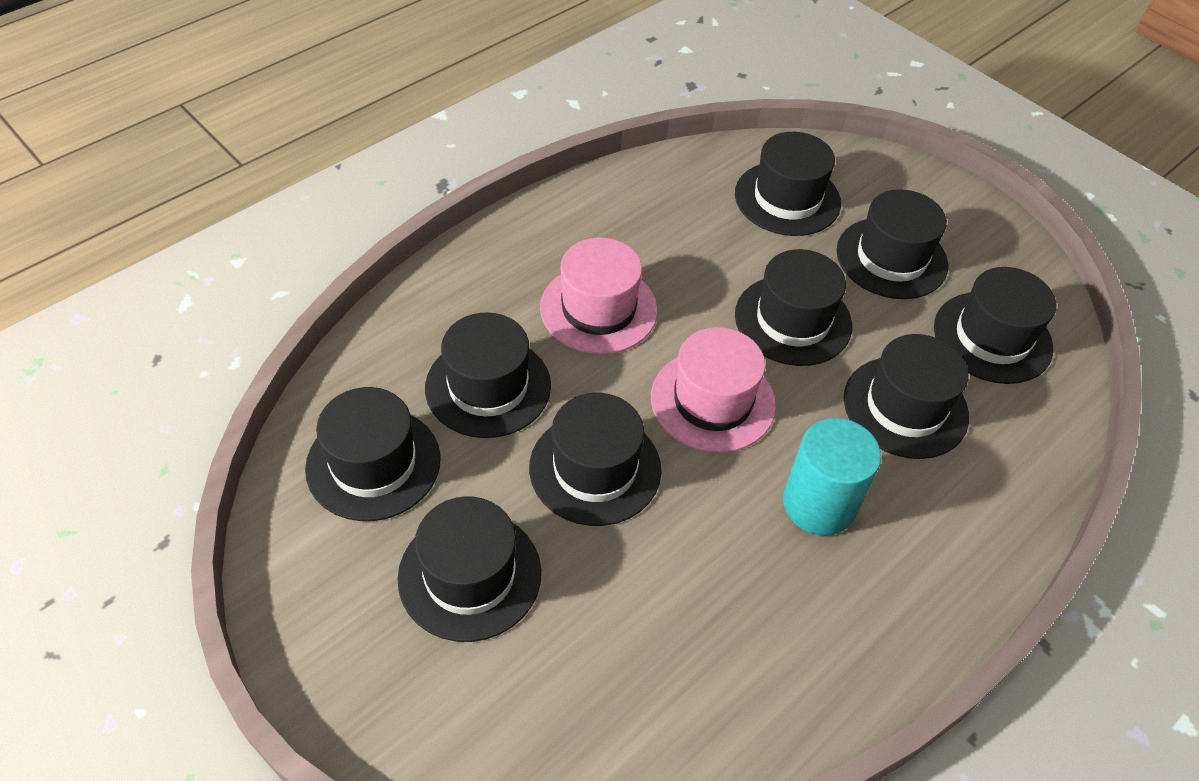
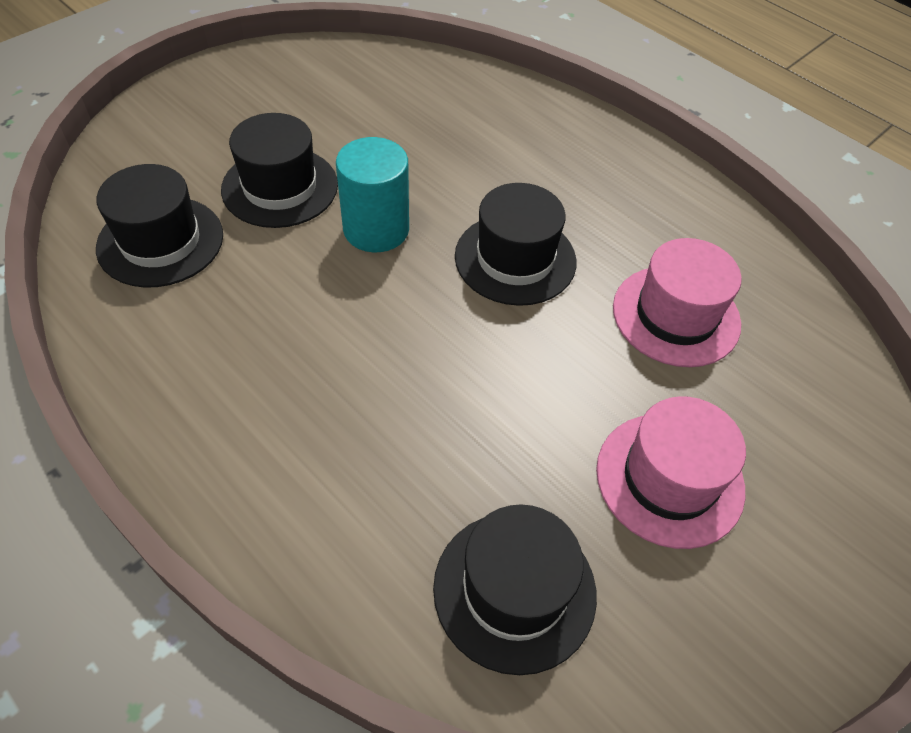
black hat: 9 -> 4

